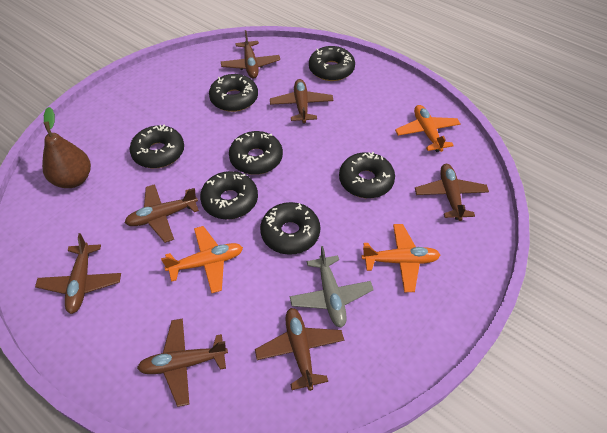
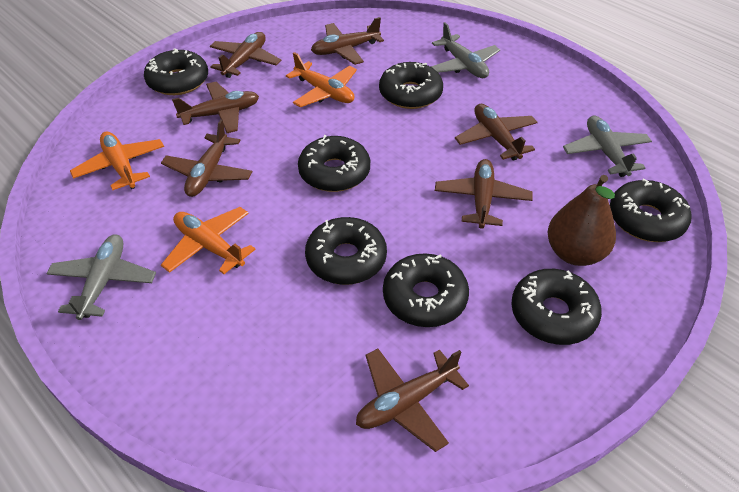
grey plane: 1 -> 3

